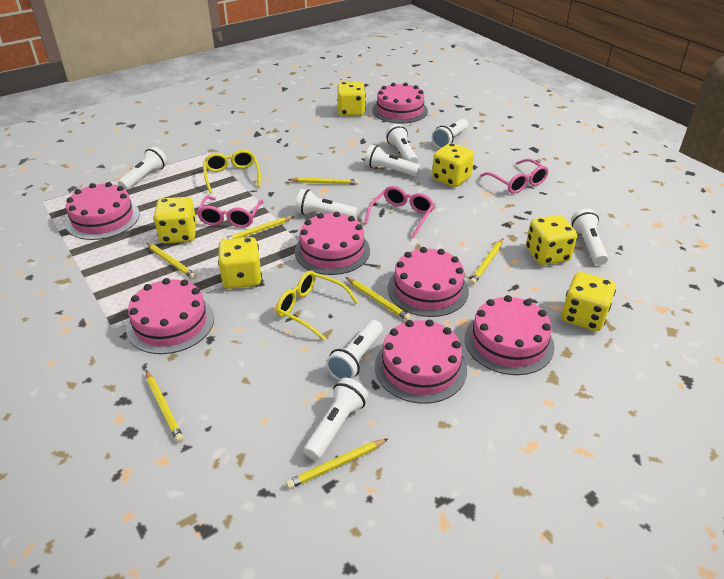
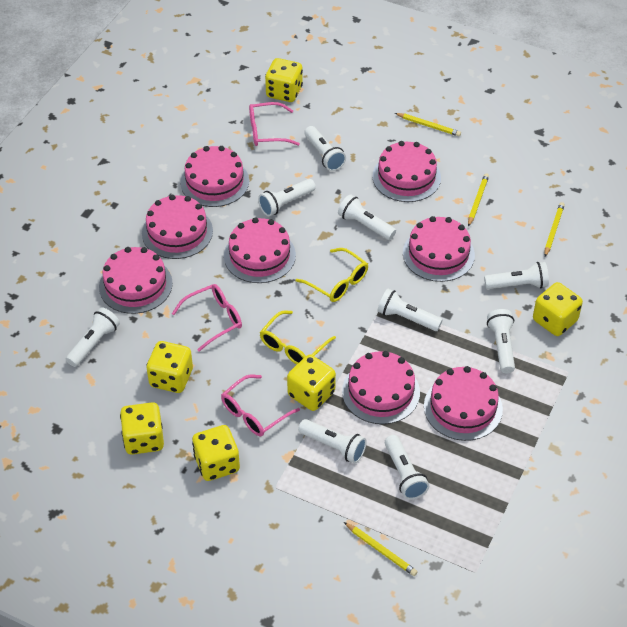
pink cake: 7 -> 8
white flashlight: 8 -> 9
yellow pencil: 7 -> 4

